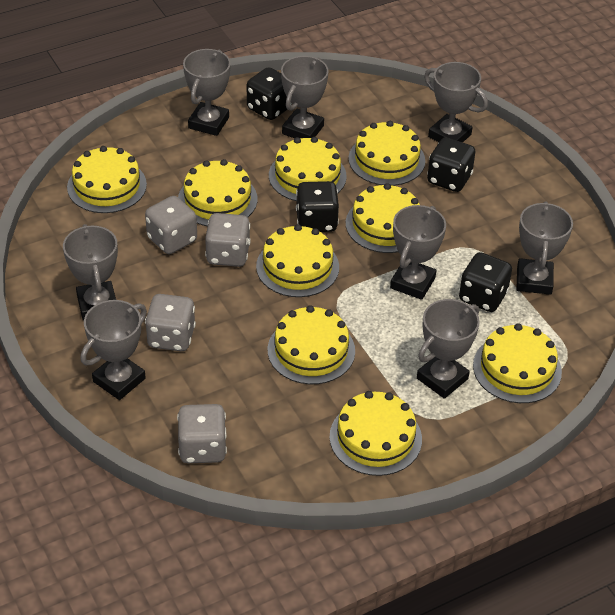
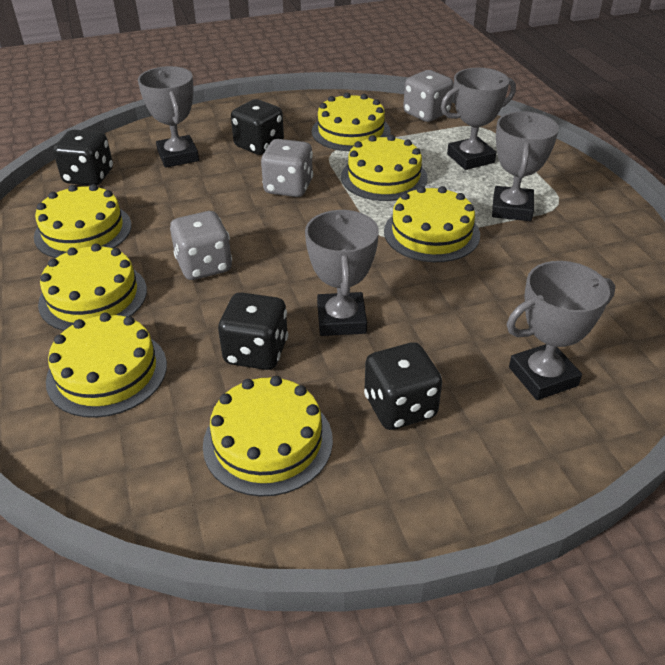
grey dice: 4 -> 3
grey trophy: 8 -> 5
yellow cake: 9 -> 7

